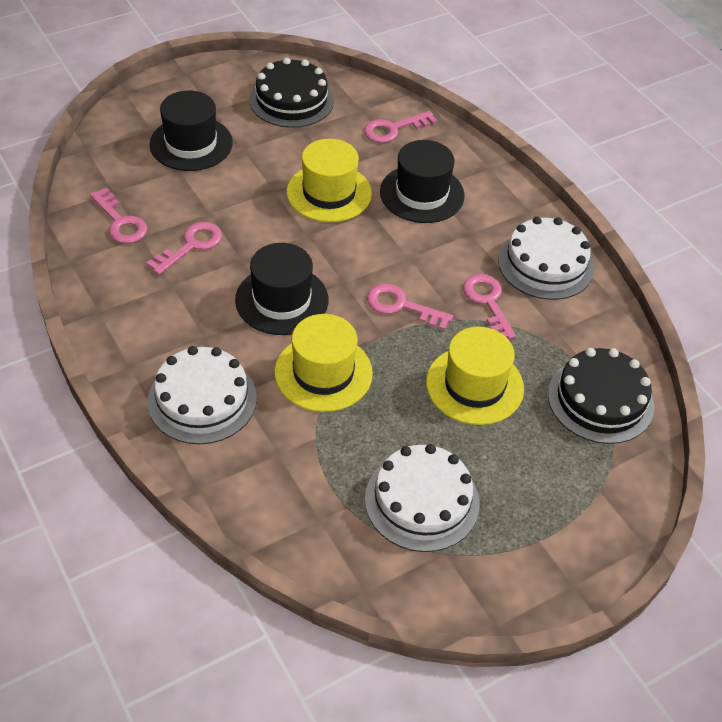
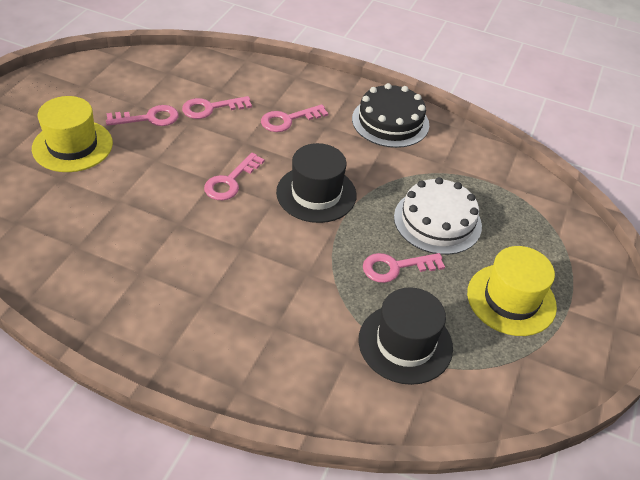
black cake: 2 -> 1
black hat: 3 -> 2
white cake: 3 -> 1
yellow hat: 3 -> 2

